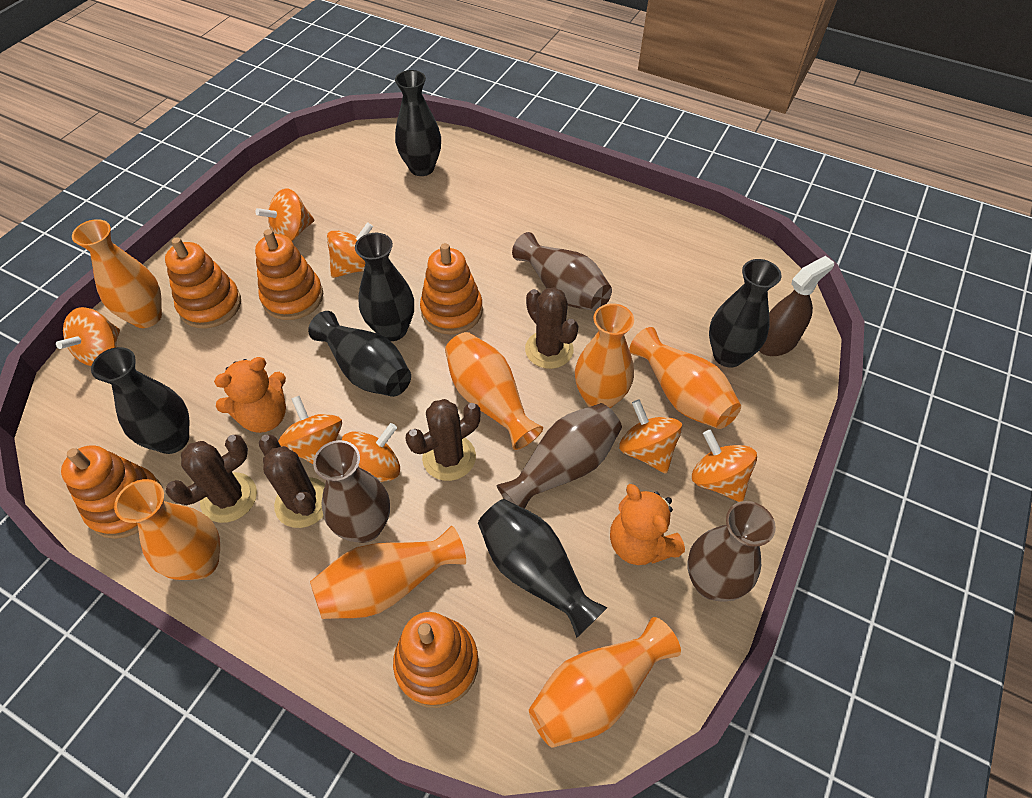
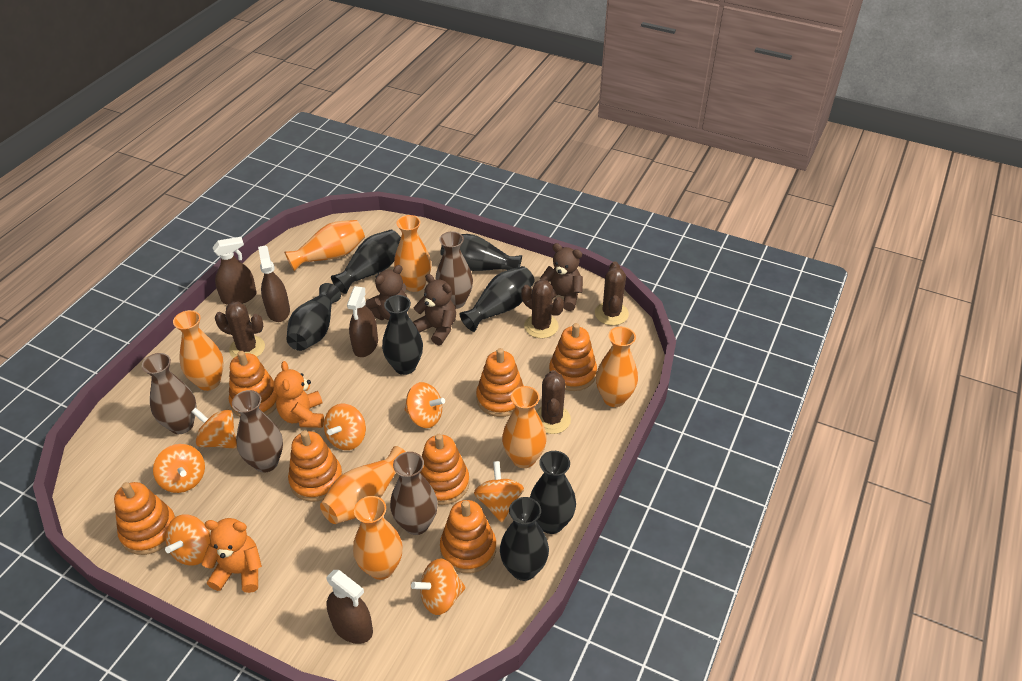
black vase: 6 -> 7
brown spray bottle: 1 -> 4
brown teddy bear: 0 -> 3
orange stacking toy: 5 -> 7

